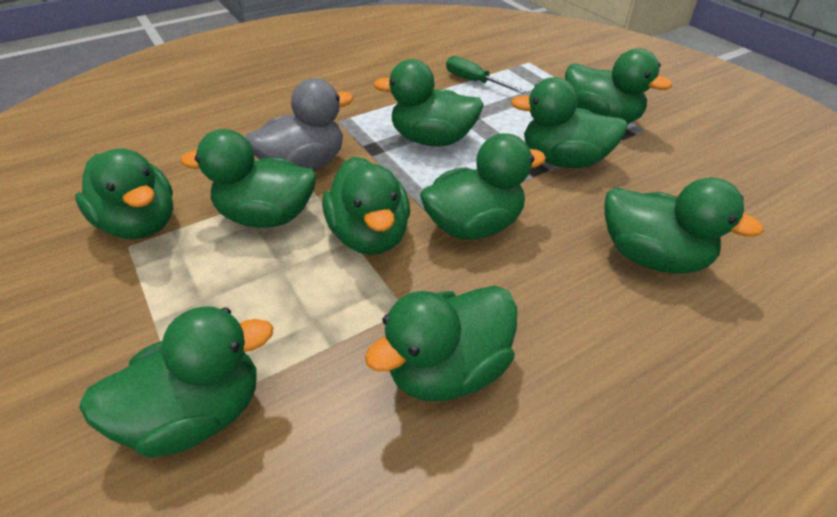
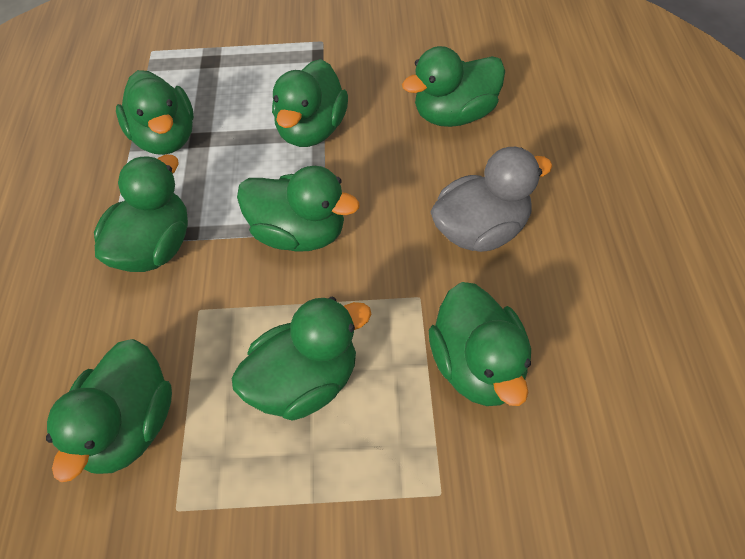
green duck: 10 -> 8
green screwdriver: 1 -> 0

